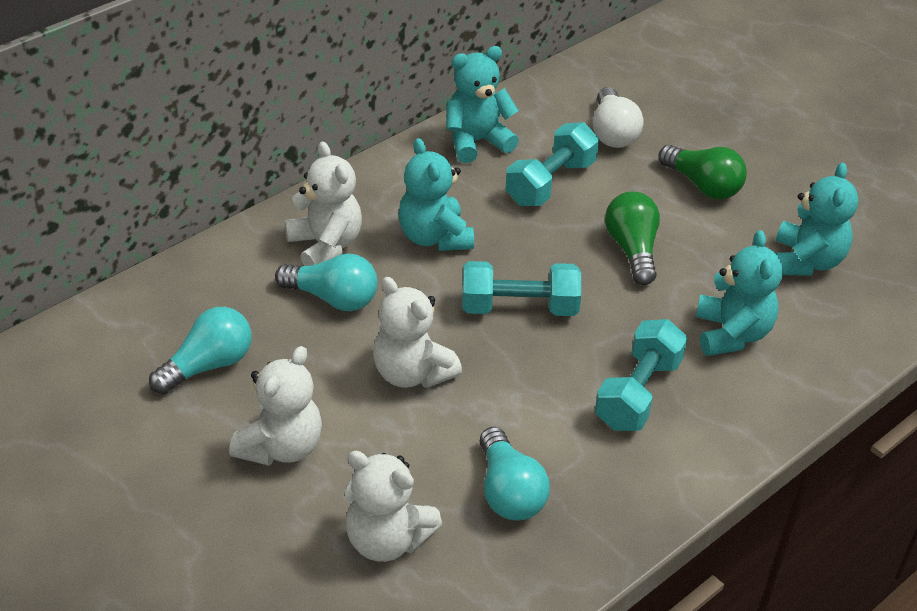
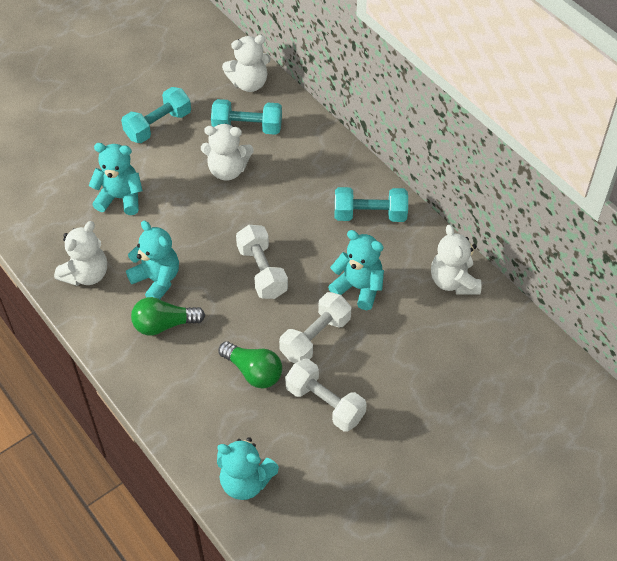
turquoise light bulb: 3 -> 0
white dumbbell: 0 -> 3
white light bulb: 1 -> 0

